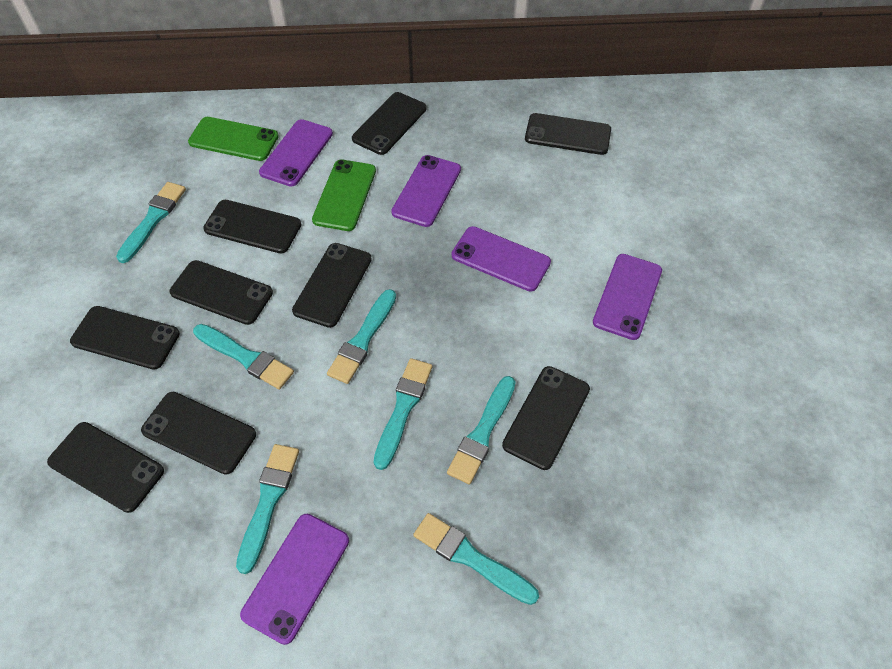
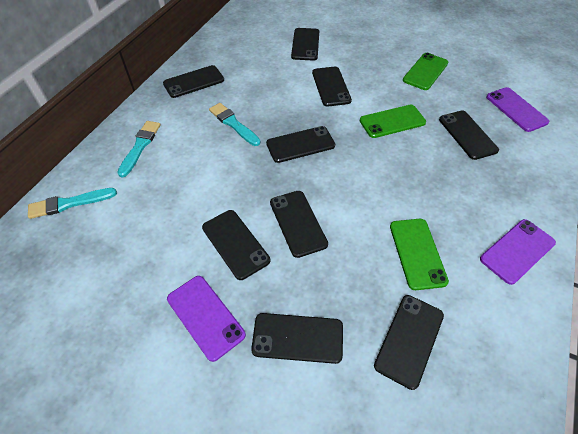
green phone: 2 -> 3
purple phone: 5 -> 3
turquoise brush: 7 -> 3

